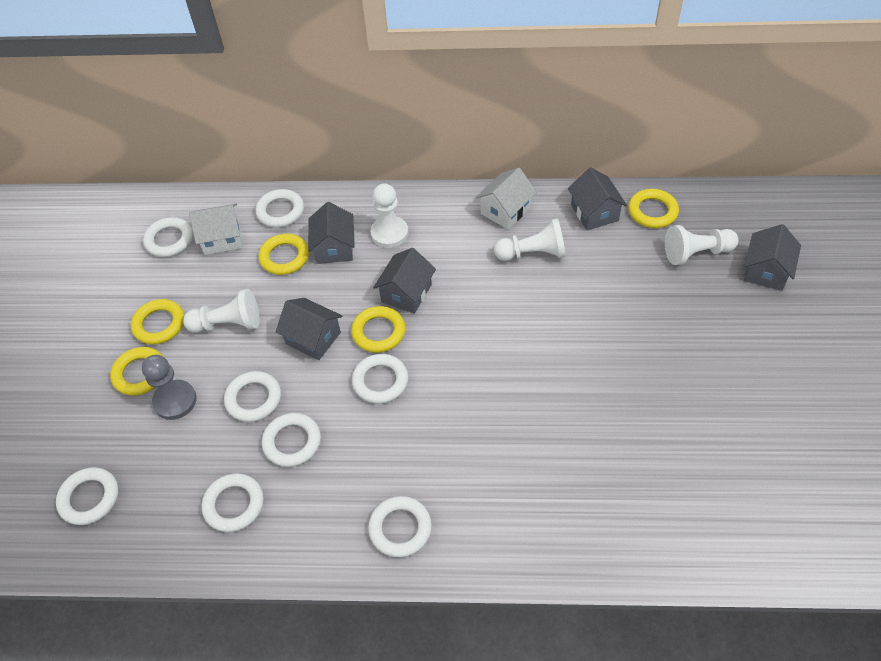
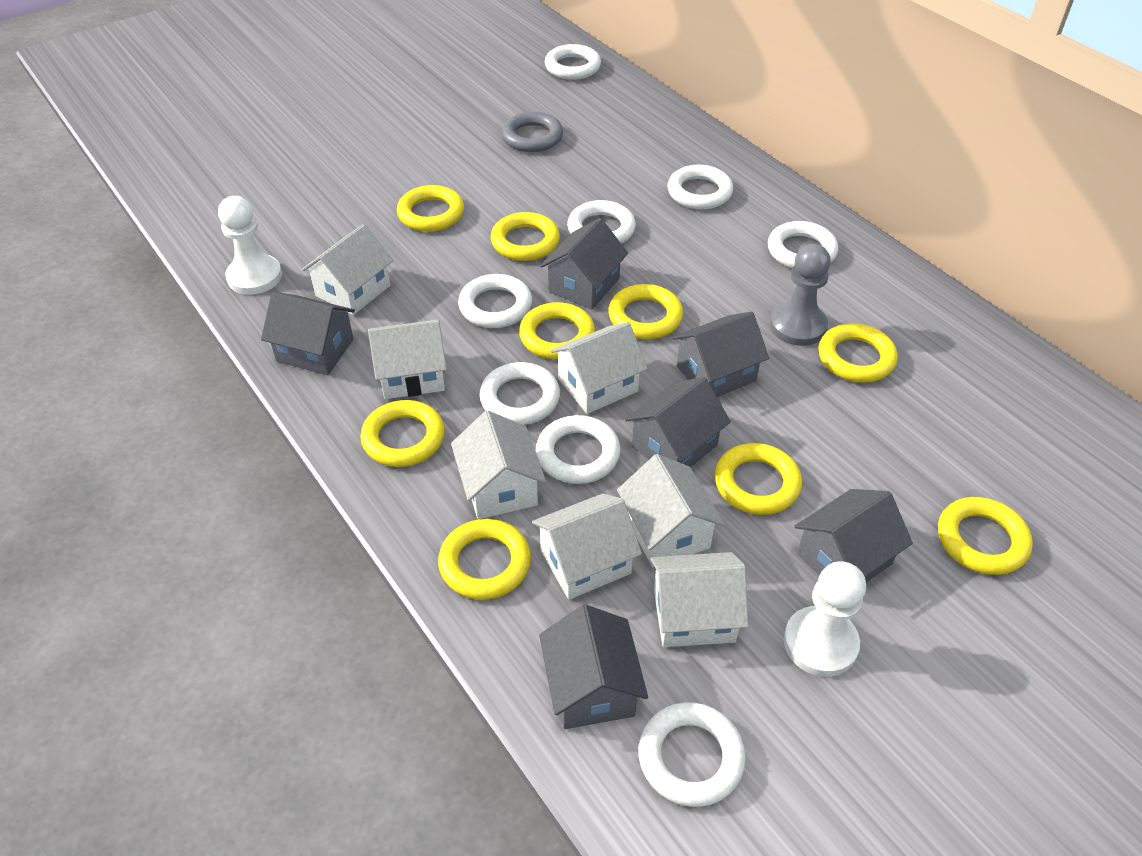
grey house: 5 -> 6
grey ring: 0 -> 1
white house: 2 -> 7
white pawn: 4 -> 2
yellow ring: 5 -> 9

